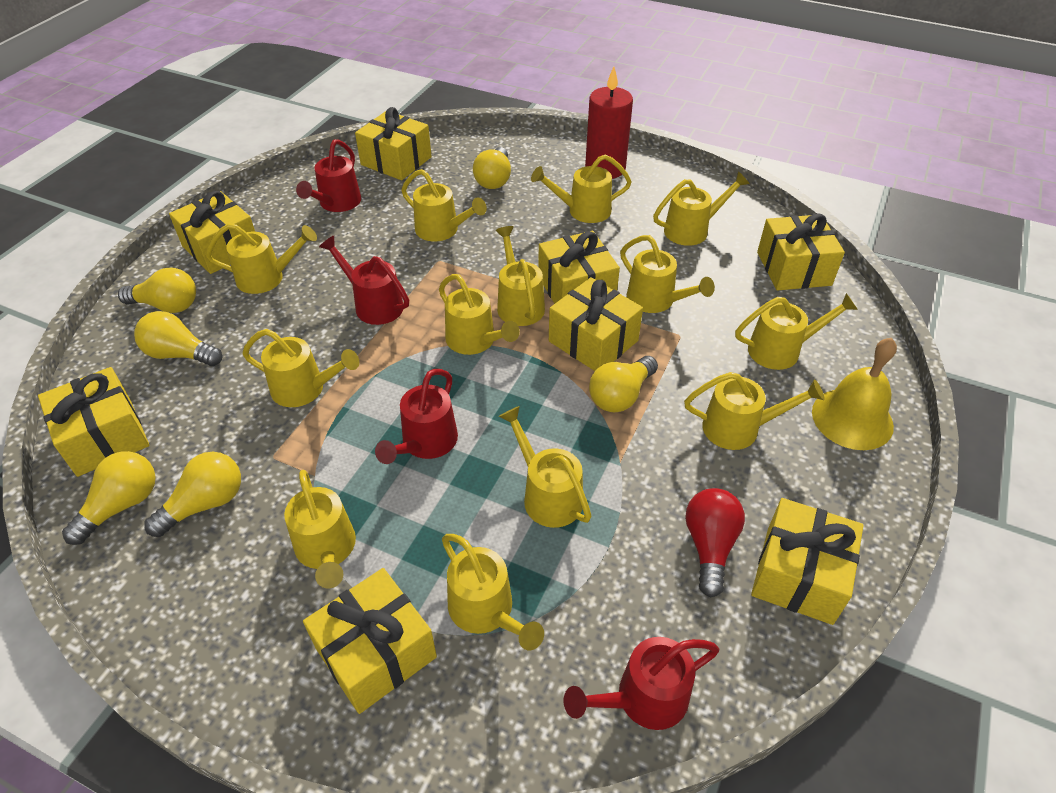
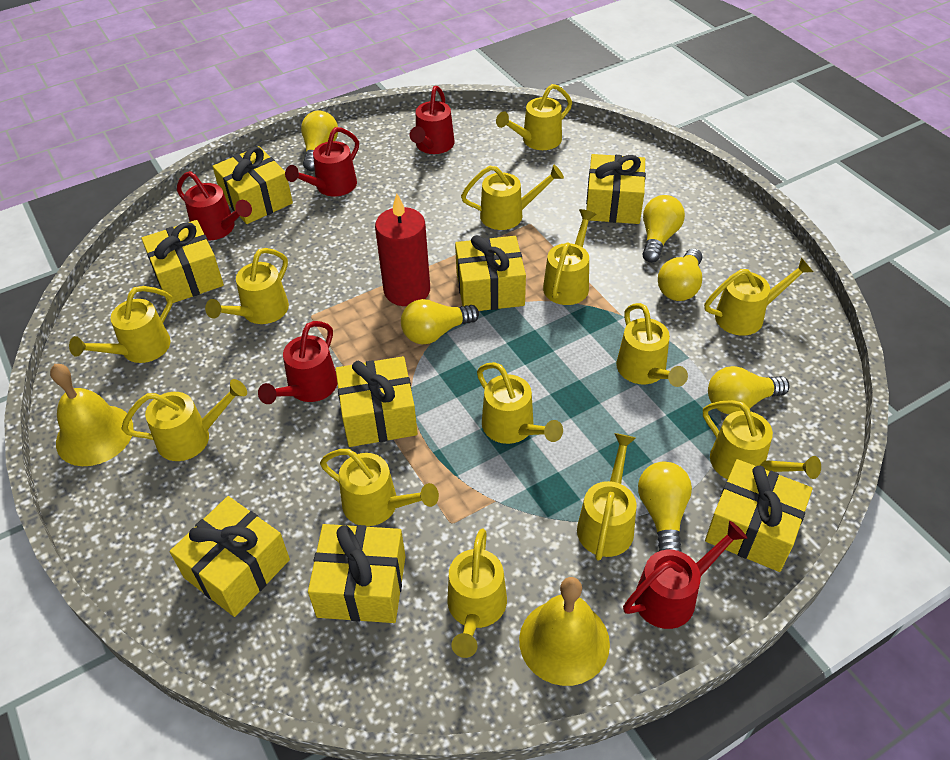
red light bulb: 1 -> 0
red watering can: 4 -> 5
yellow bell: 1 -> 2

